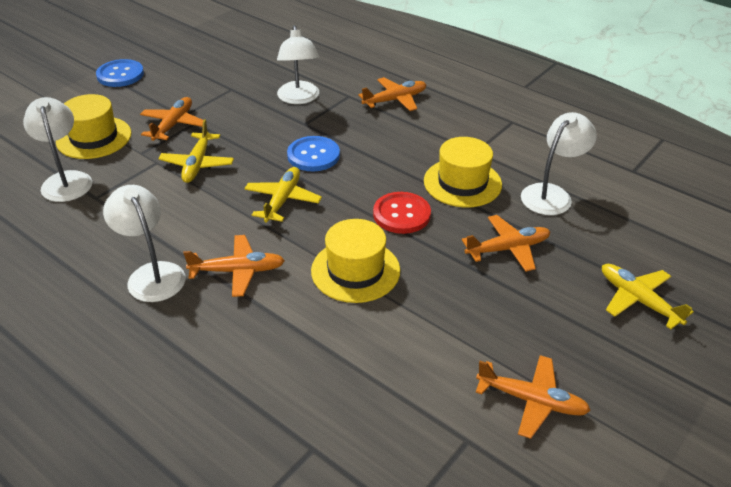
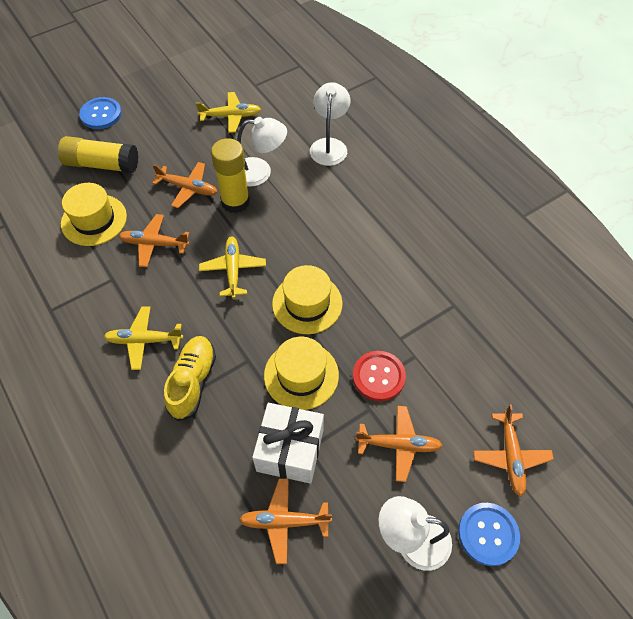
white gift: 0 -> 1
white lamp: 4 -> 3
yellow glue stick: 0 -> 2
yellow shoe: 0 -> 1

